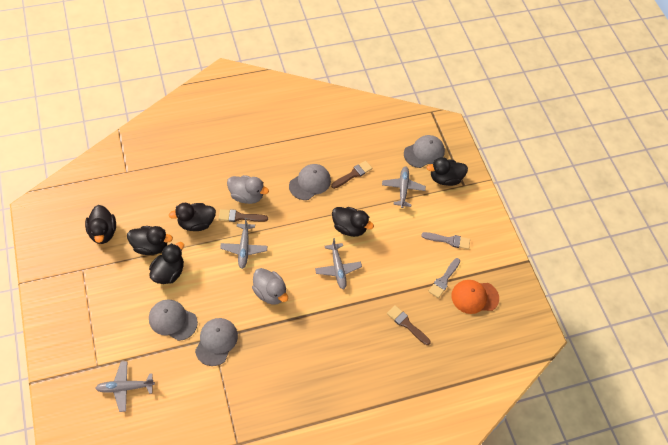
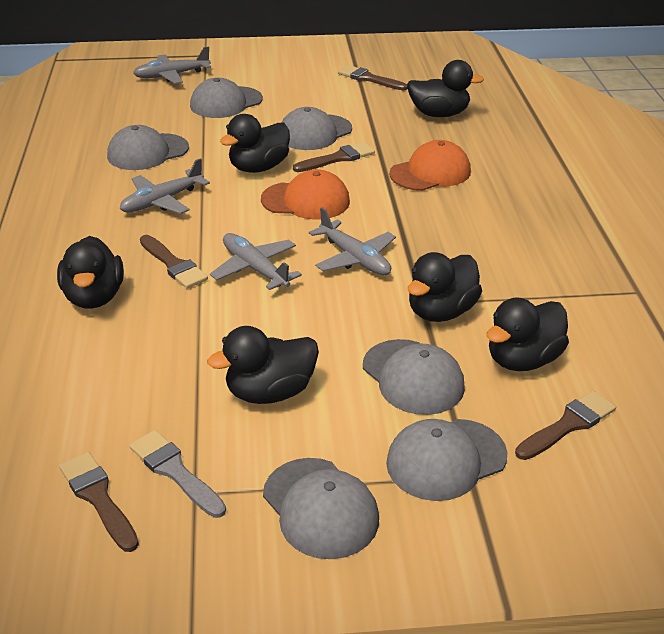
brown brush: 3 -> 5
grey brush: 2 -> 1
grey cap: 4 -> 6
grey duck: 2 -> 0
orange cap: 1 -> 2

